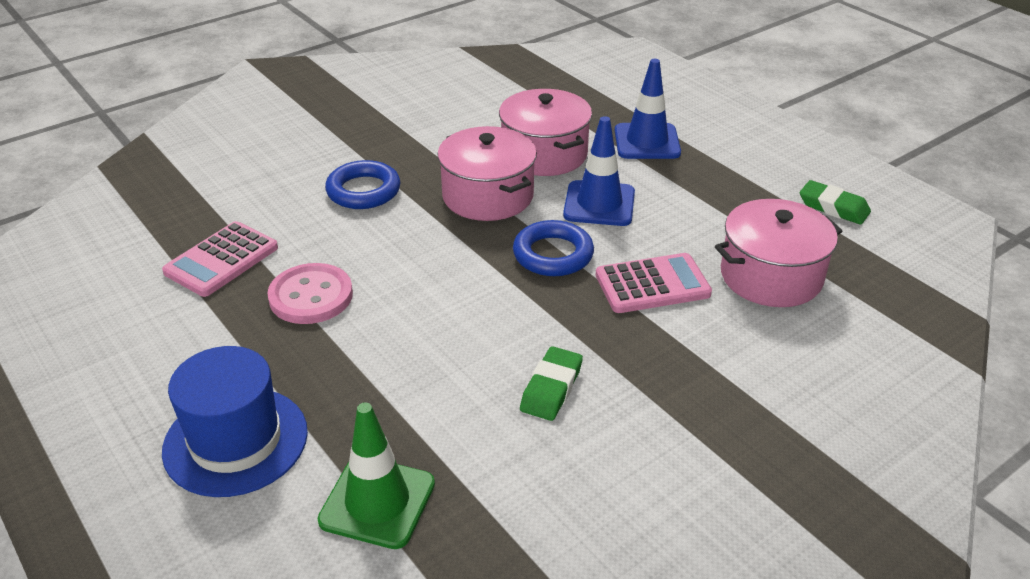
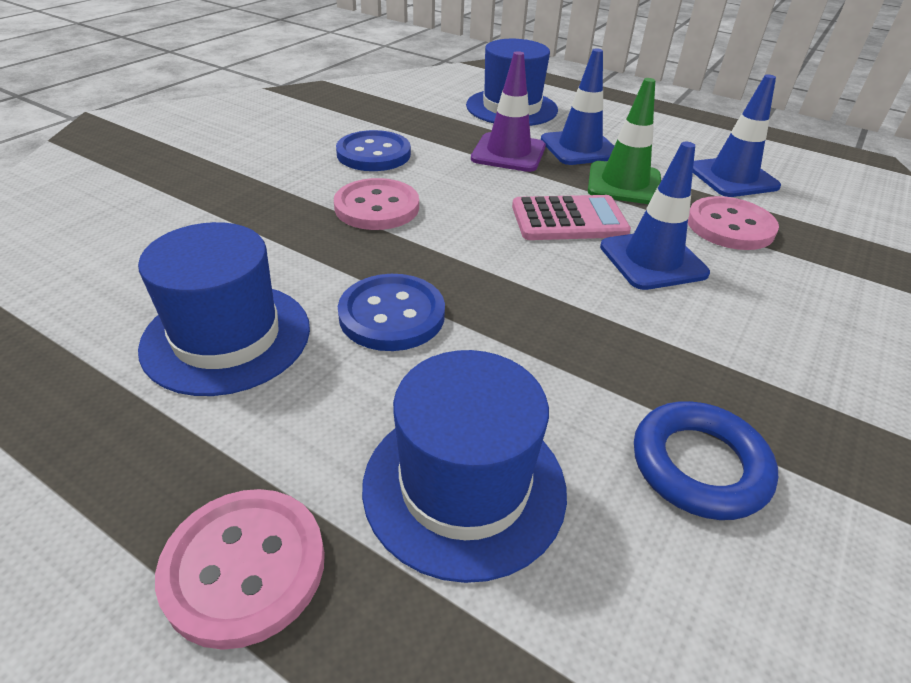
blue button: 0 -> 2
blue hat: 1 -> 3
blue ring: 2 -> 1
blue traffic cone: 2 -> 3
green eraser: 2 -> 0
pink button: 1 -> 3
pink calculator: 2 -> 1
pink pot: 3 -> 0
purple traffic cone: 0 -> 1

